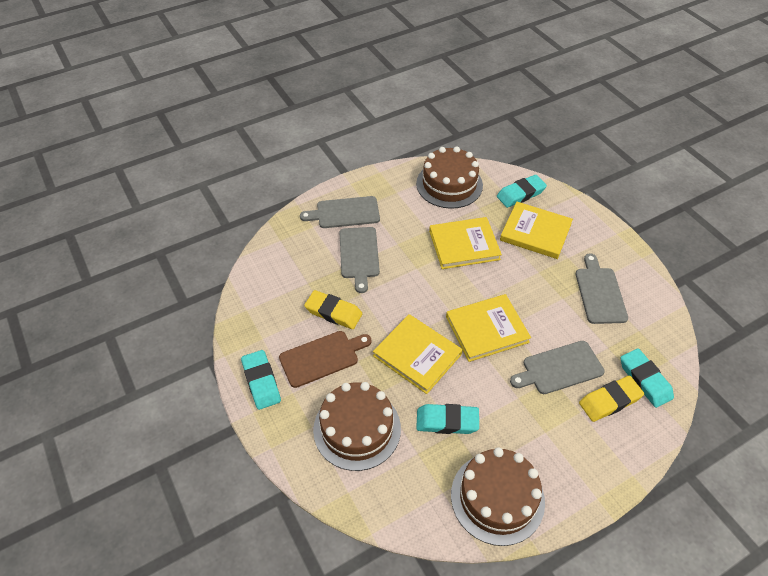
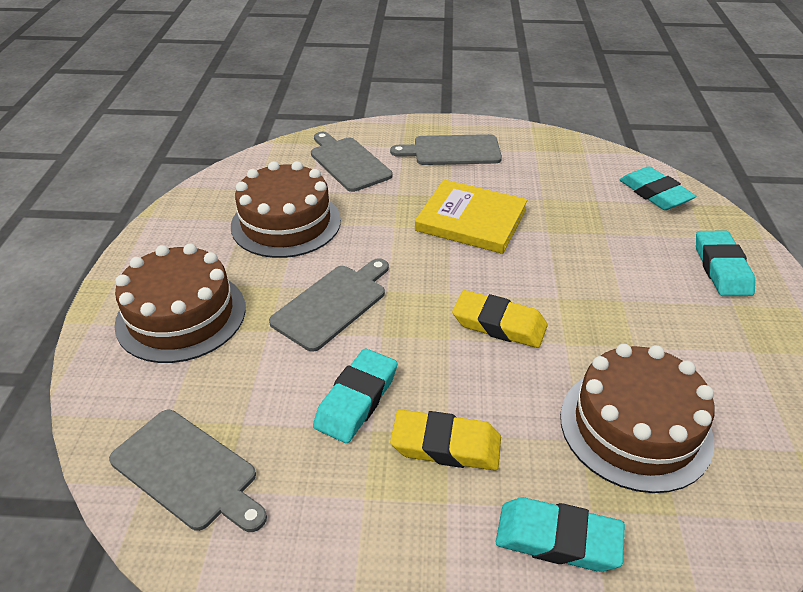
brown cutting board: 1 -> 0
yellow book: 4 -> 1

